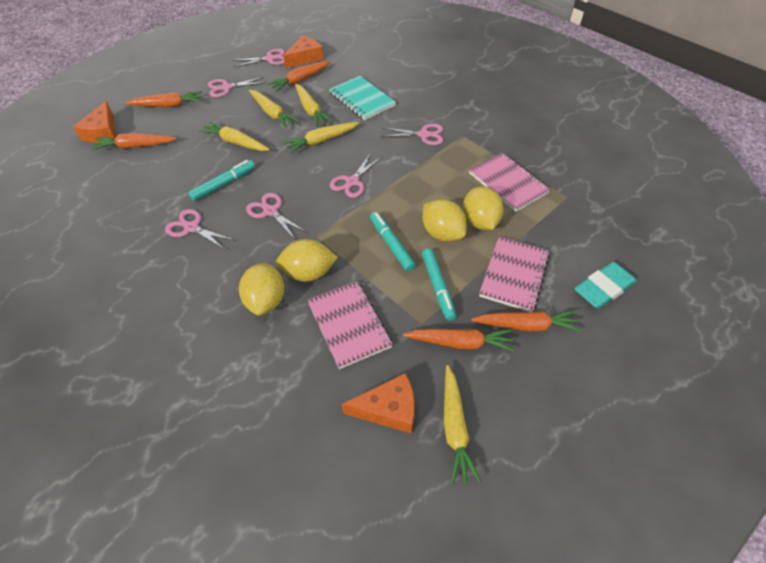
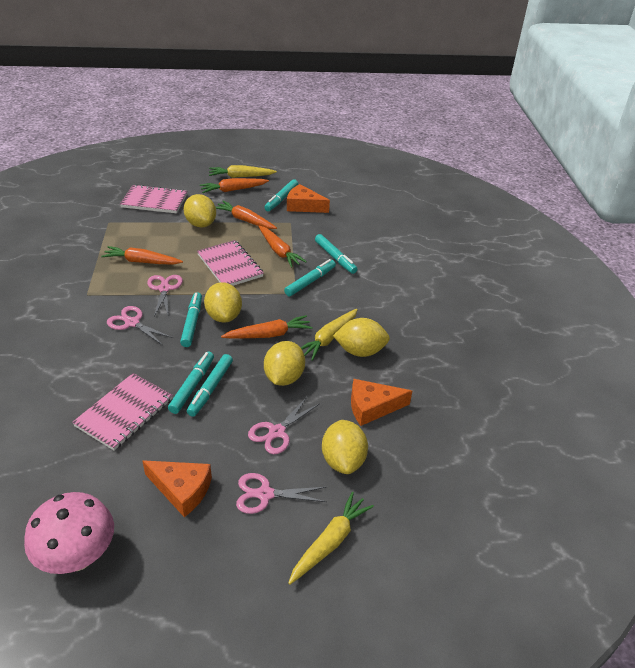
pink mushroom: 0 -> 1
pink scissors: 6 -> 4
turquoise eraser: 1 -> 0
turquoise marker: 3 -> 6
turquoise notebook: 1 -> 0
yellow carrot: 5 -> 3
yellow lemon: 4 -> 5

